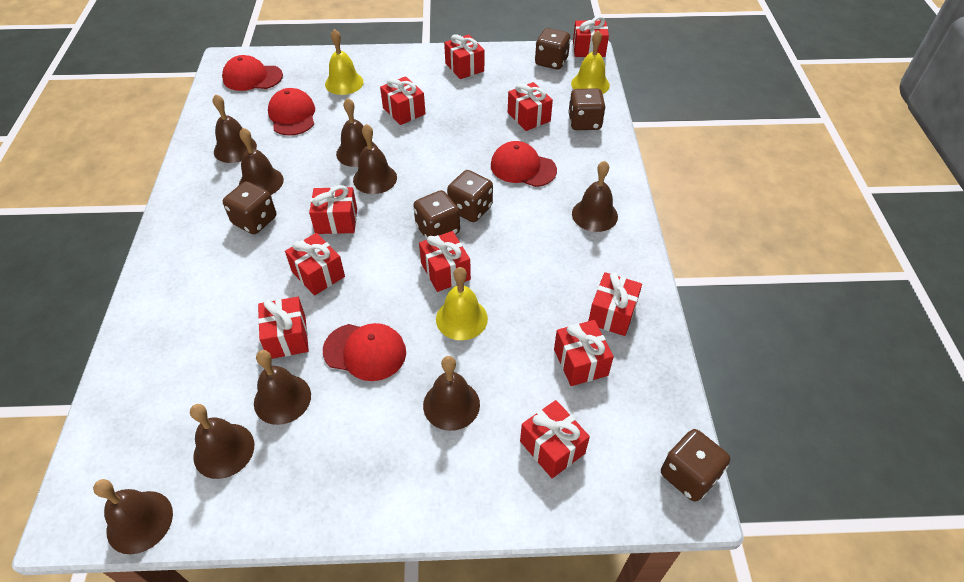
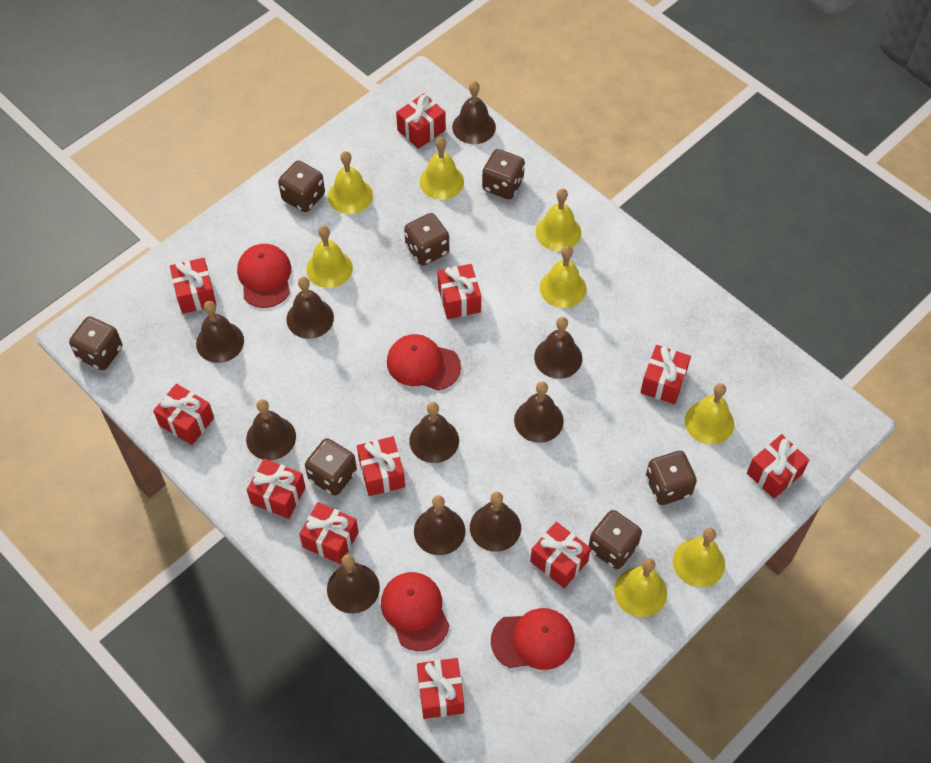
brown bell: 9 -> 10
brown dice: 6 -> 7
yellow bell: 3 -> 8

